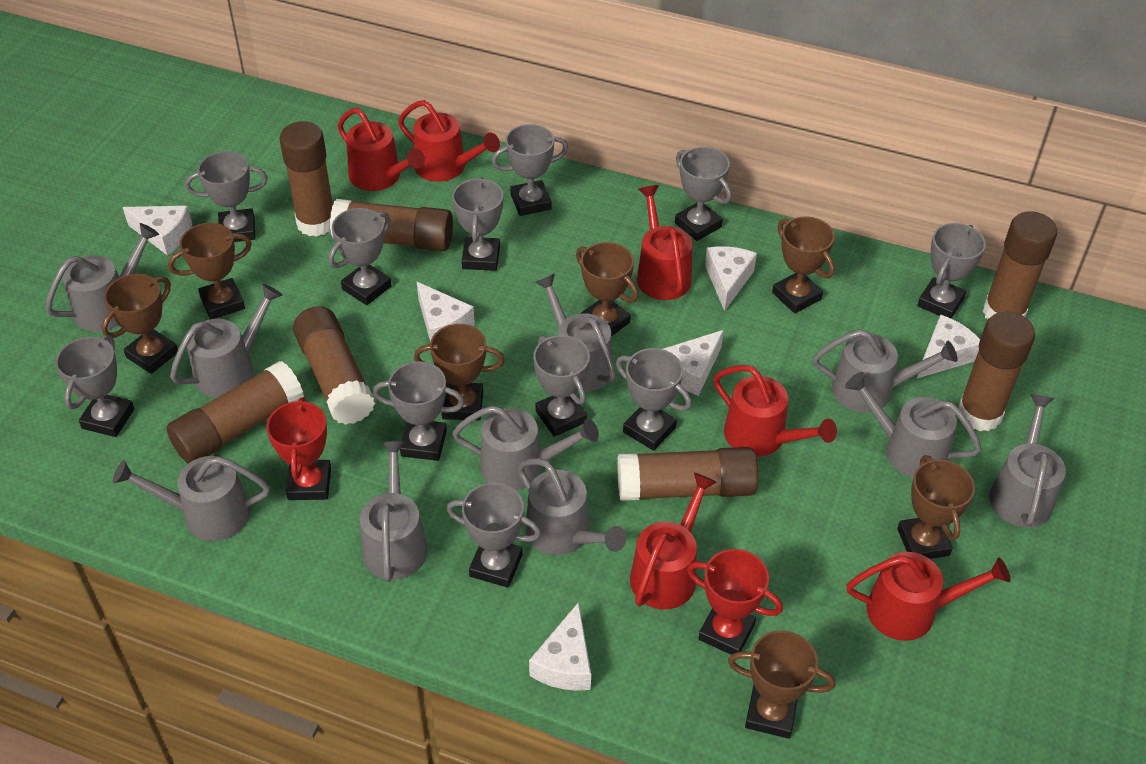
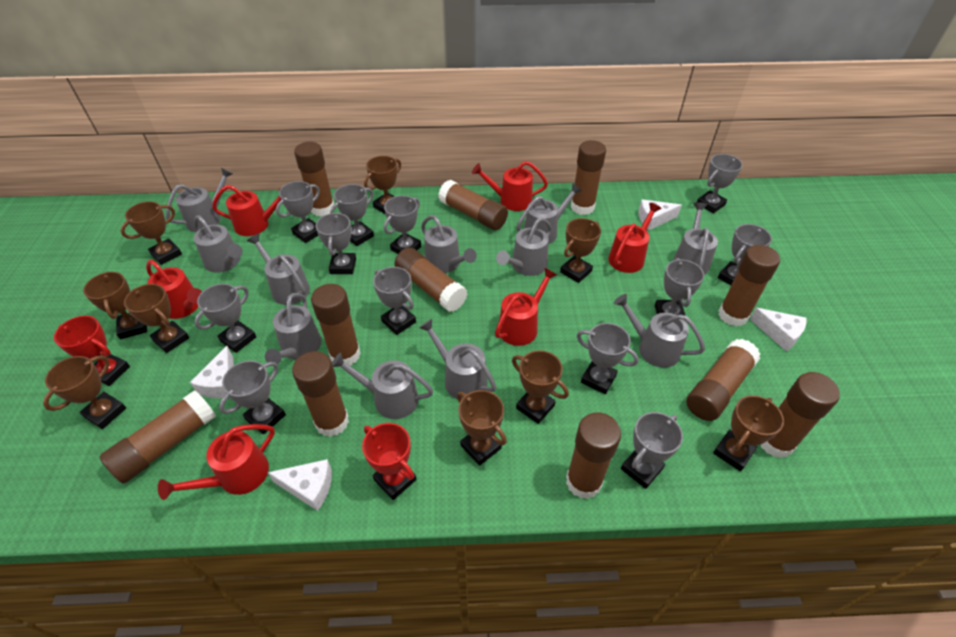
brown glue stick: 7 -> 11
brown trophy: 7 -> 9
grey trophy: 11 -> 12
grey watering can: 10 -> 11
white cheese: 6 -> 4

